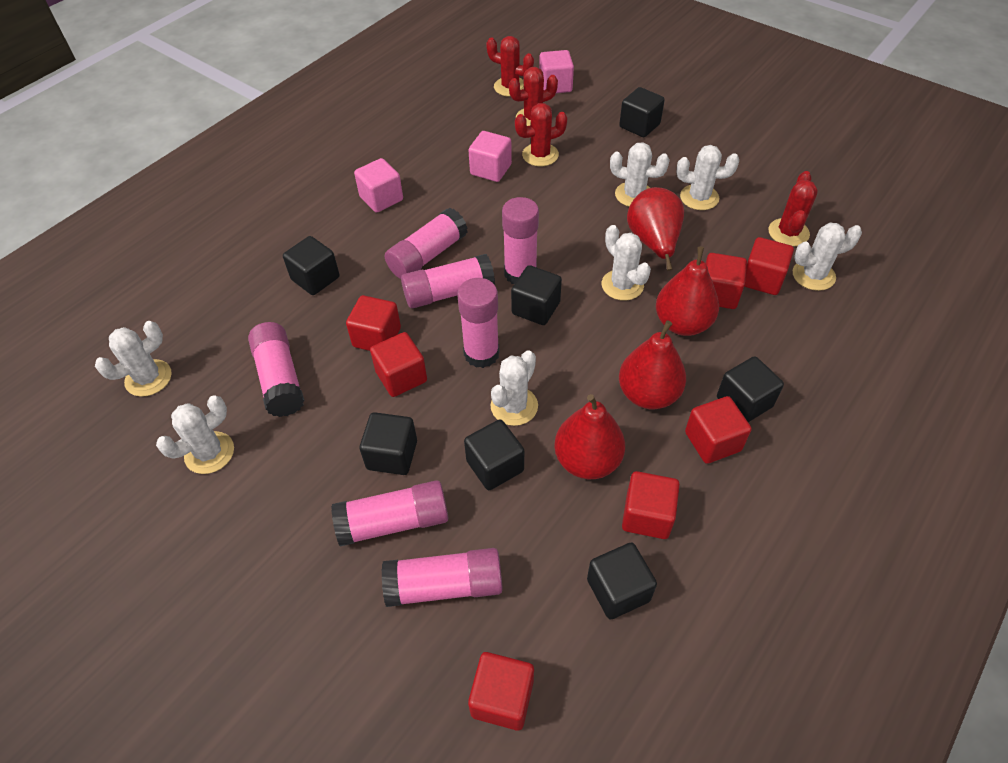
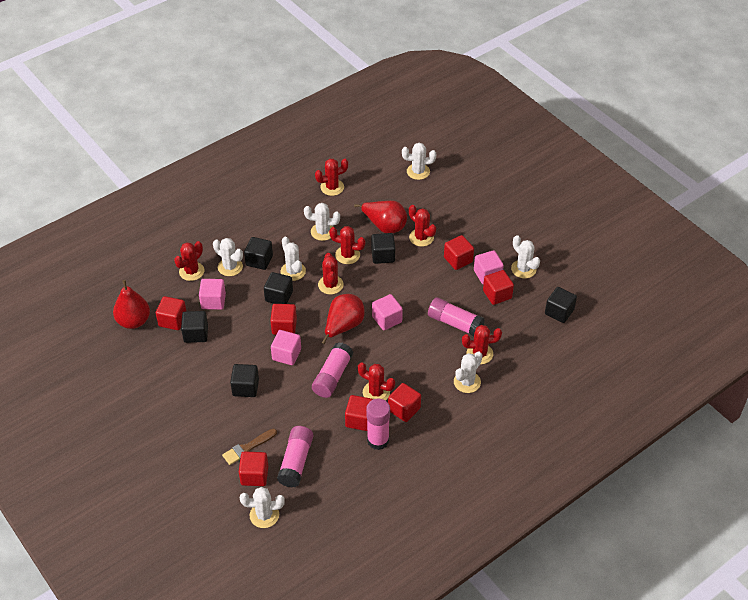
black cube: 7 -> 6
brown brush: 0 -> 1
pink cube: 3 -> 4
pink glue stick: 7 -> 4
red cactus: 4 -> 7
red pear: 4 -> 3

